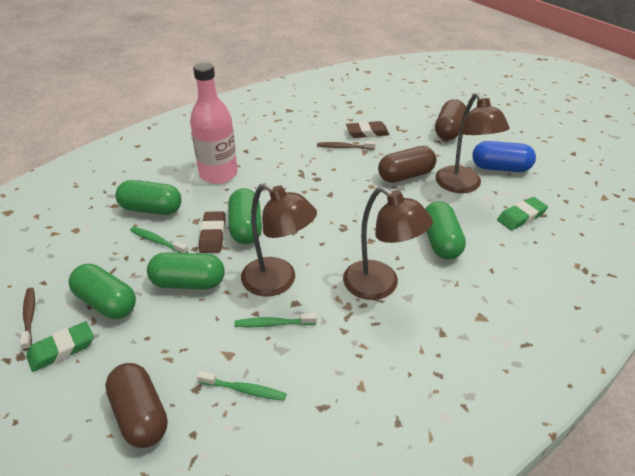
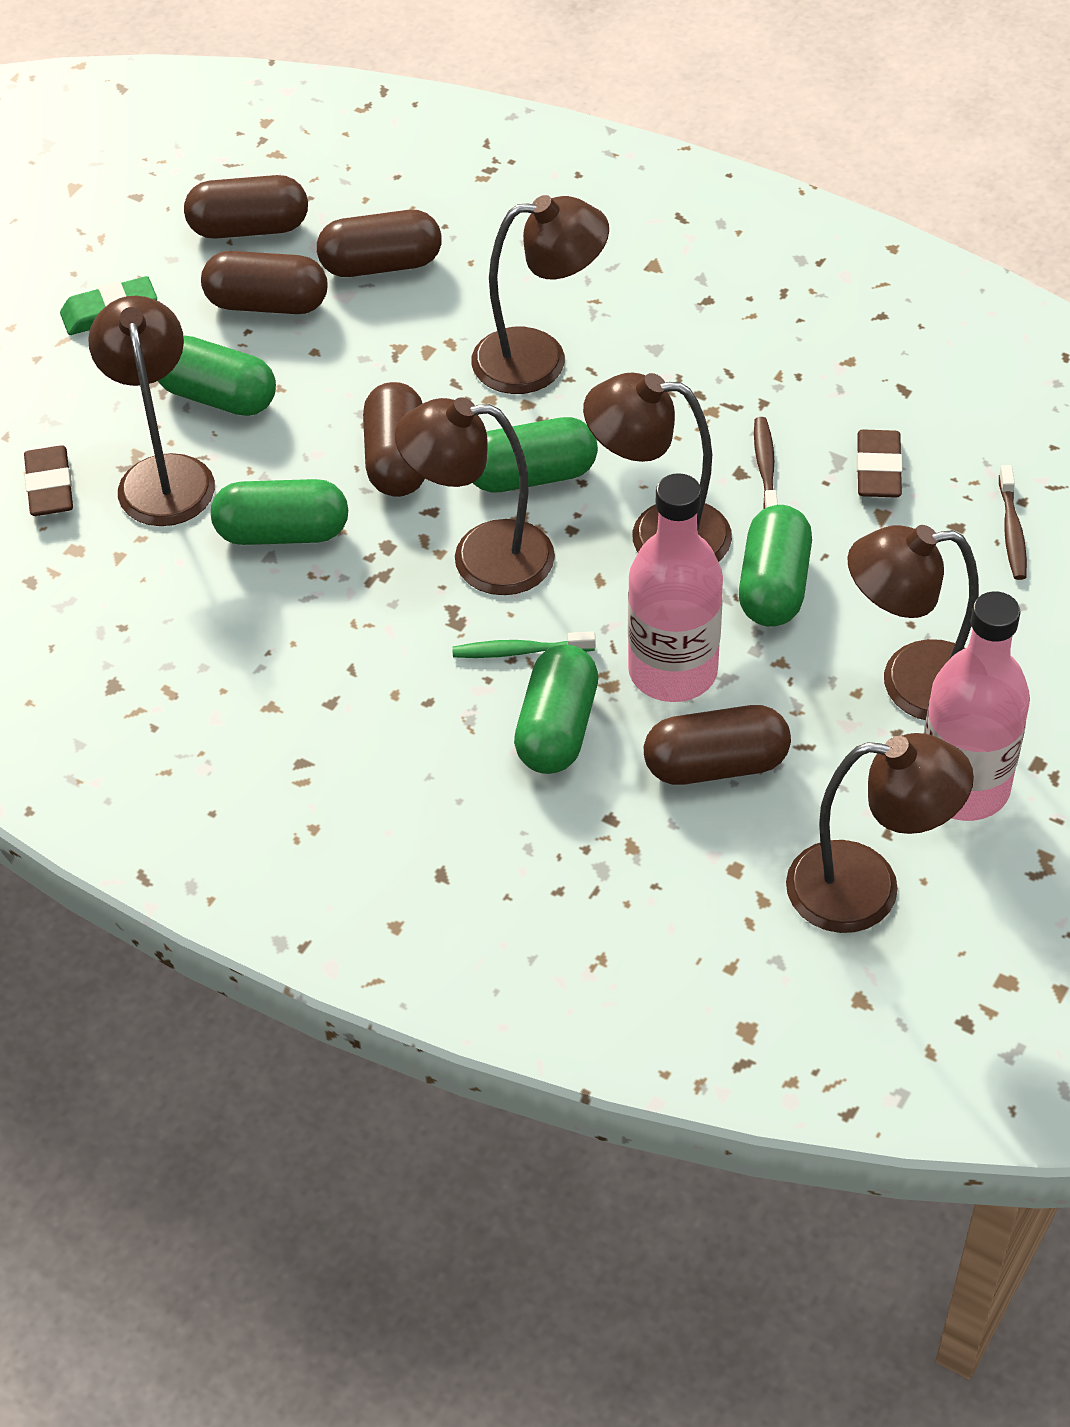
blue capsule: 1 -> 0
brown capsule: 3 -> 5
brown lamp: 3 -> 6
green eraser: 2 -> 1
green toothbrush: 3 -> 1
pink bottle: 1 -> 2

